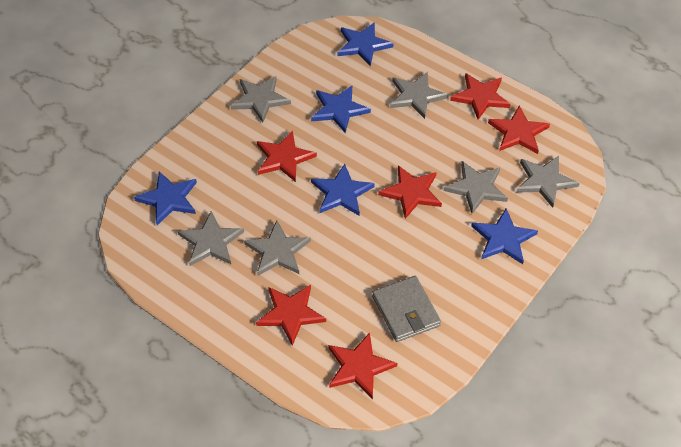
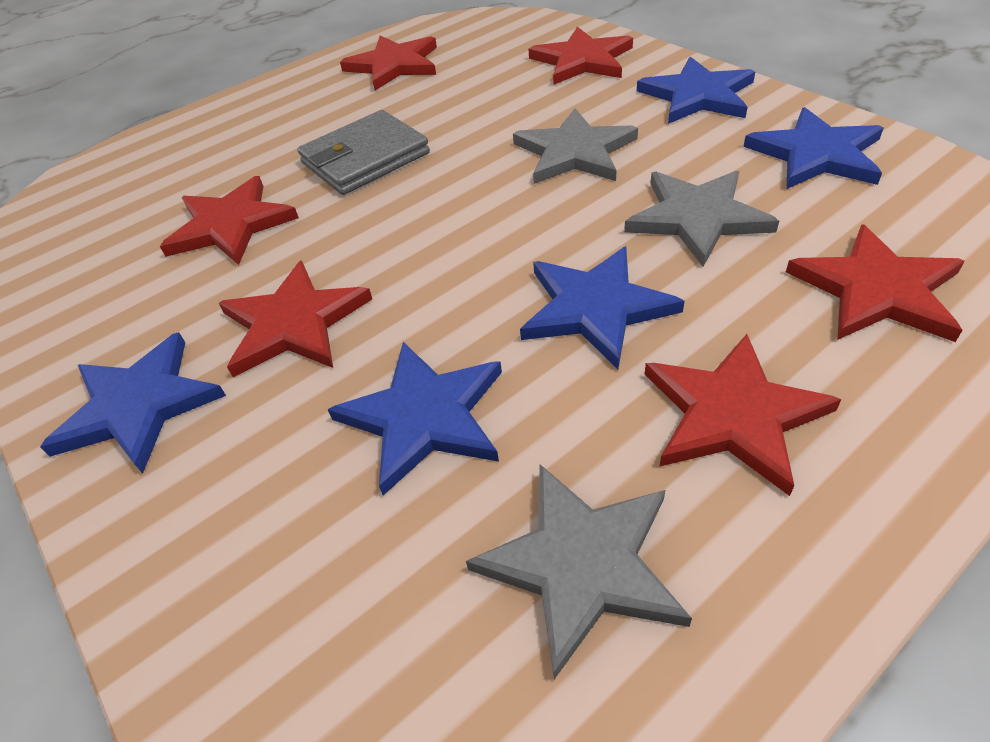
grey star: 6 -> 3

